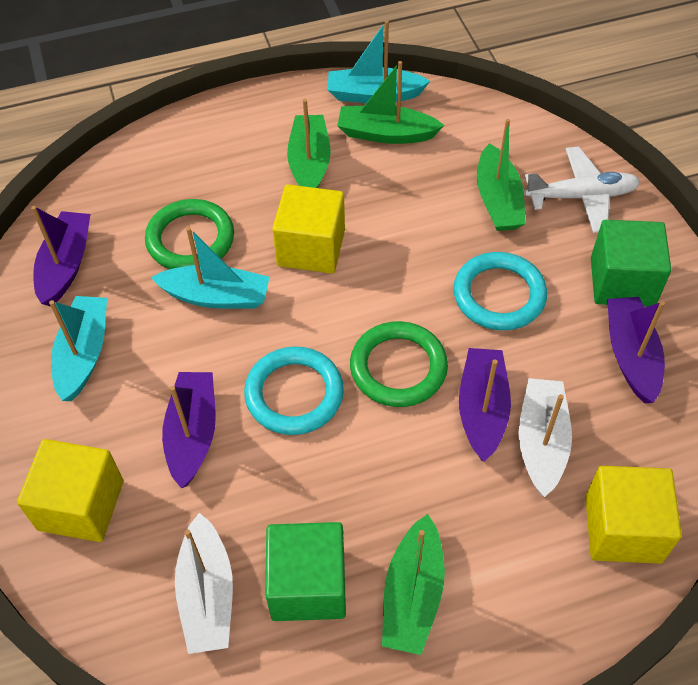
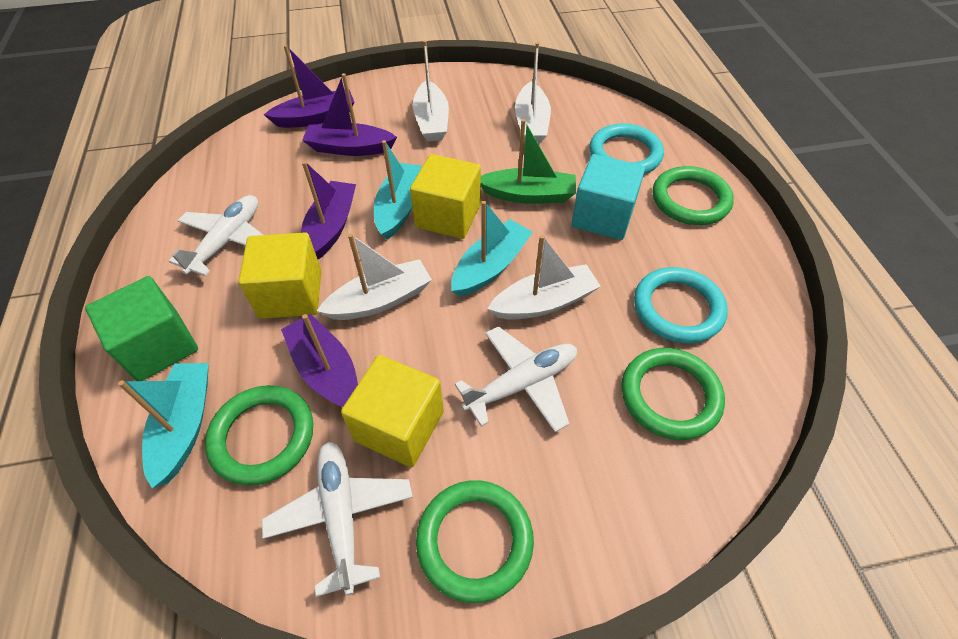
green boat: 4 -> 1
green cube: 2 -> 1
green ring: 2 -> 4
turquoise cube: 0 -> 1
white boat: 2 -> 4
white plane: 1 -> 3

